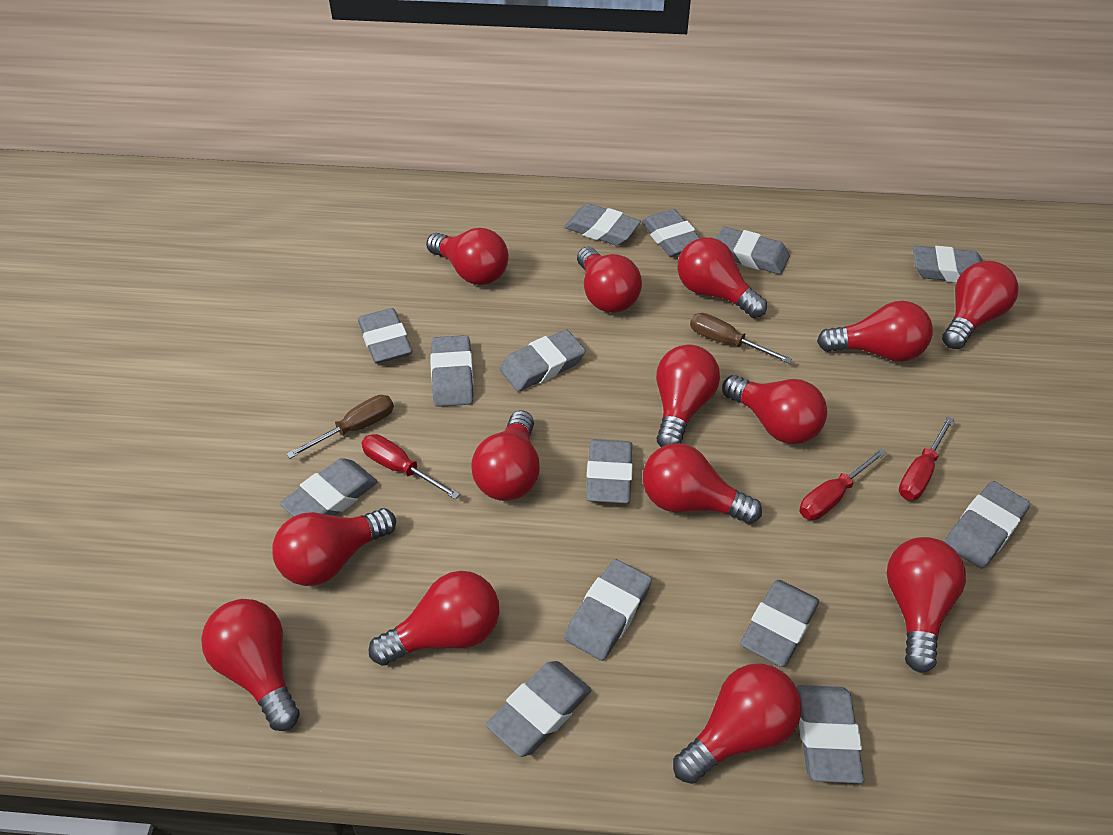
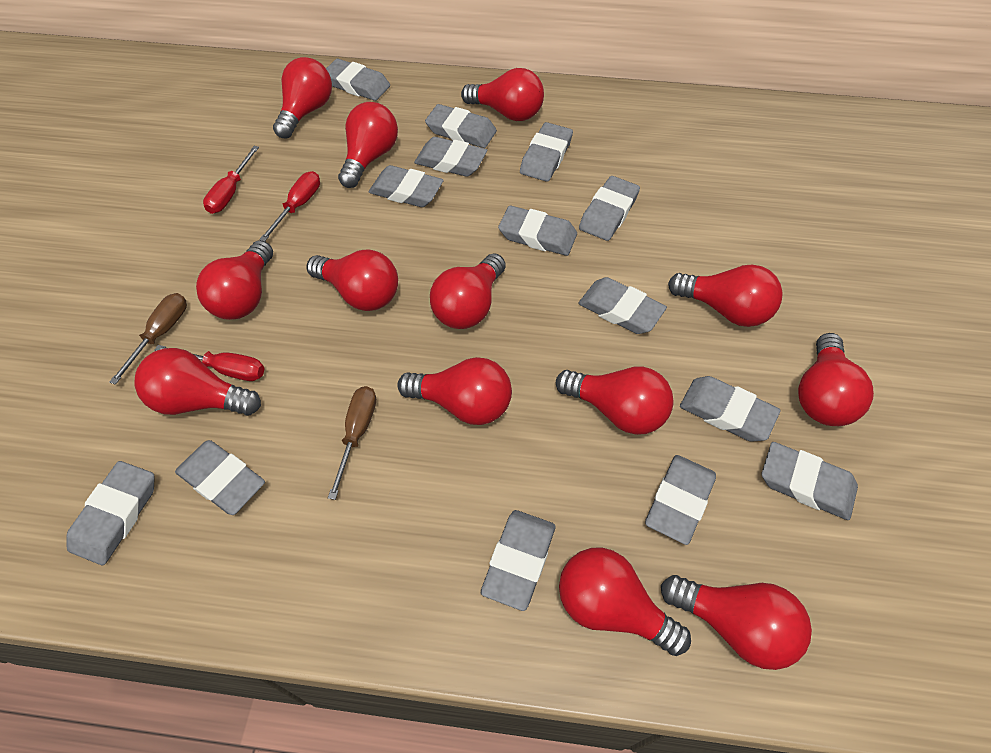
red light bulb: 14 -> 13

